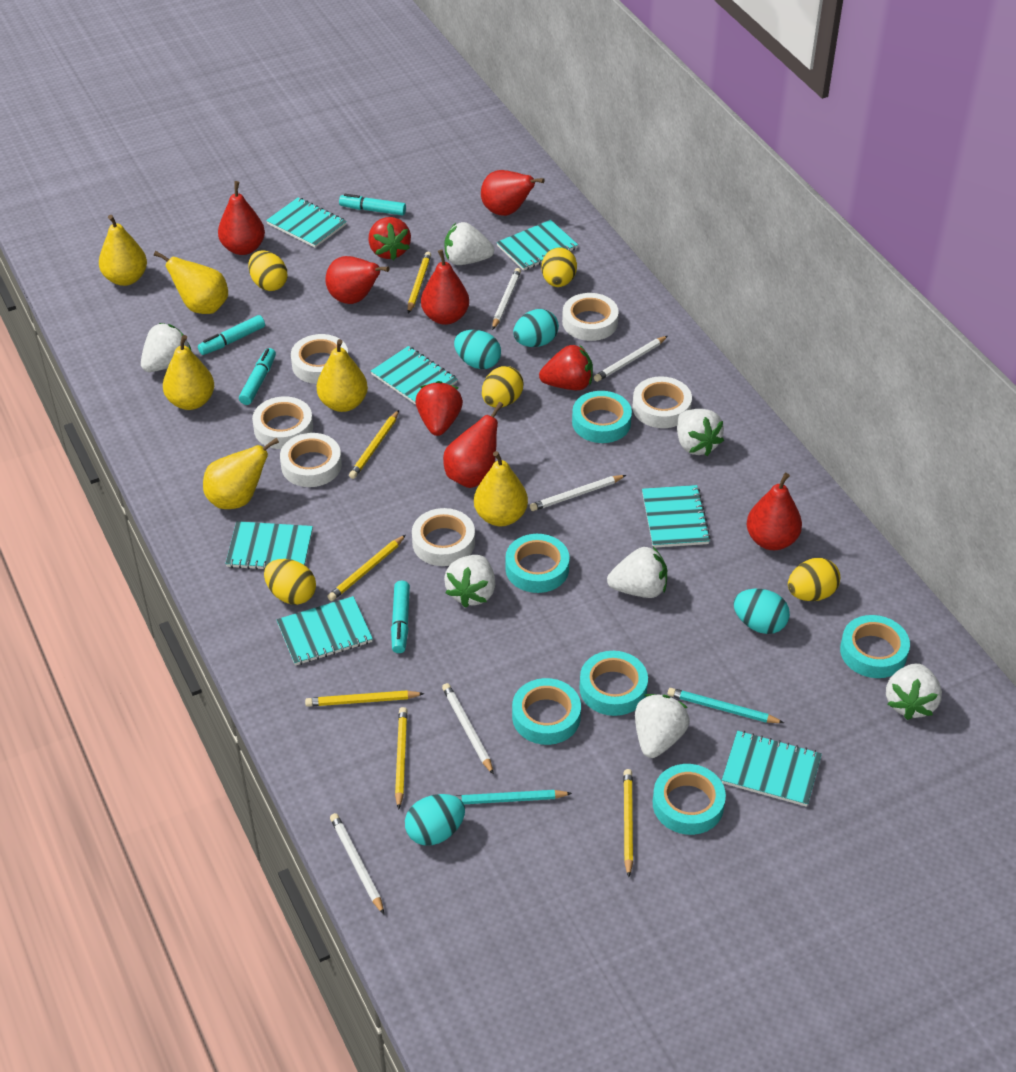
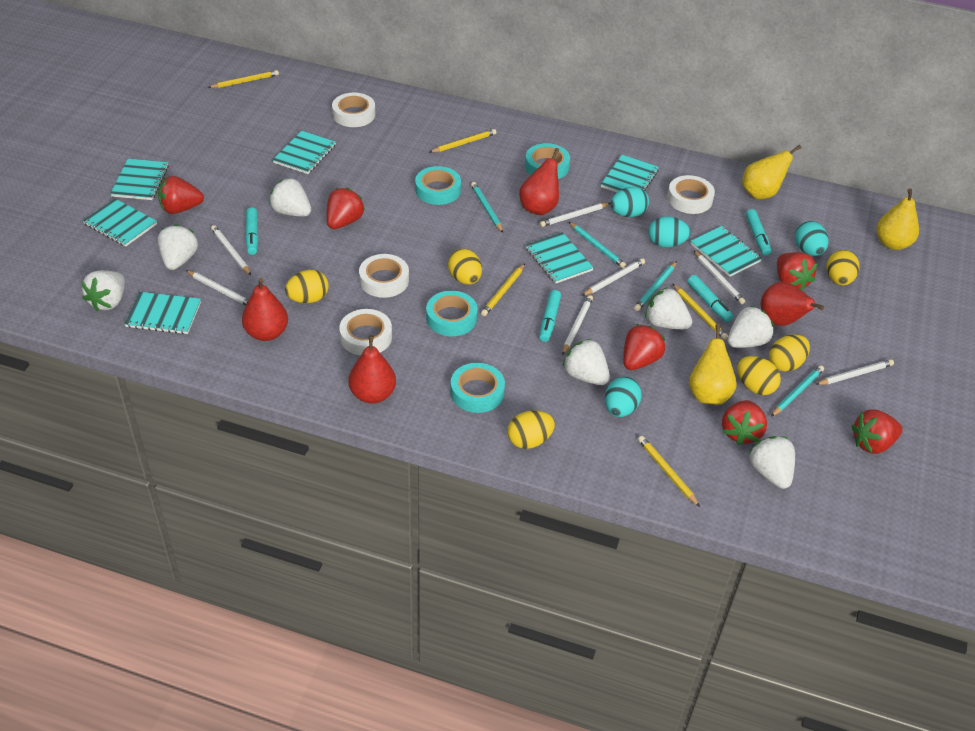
red pear: 6 -> 4
red strawberry: 3 -> 6
turquoise pencil: 2 -> 4
turquoise tape: 6 -> 4
white pencil: 5 -> 7
white tape: 6 -> 4
yellow egg: 5 -> 6
yellow pear: 6 -> 3
yellow pencil: 6 -> 5

